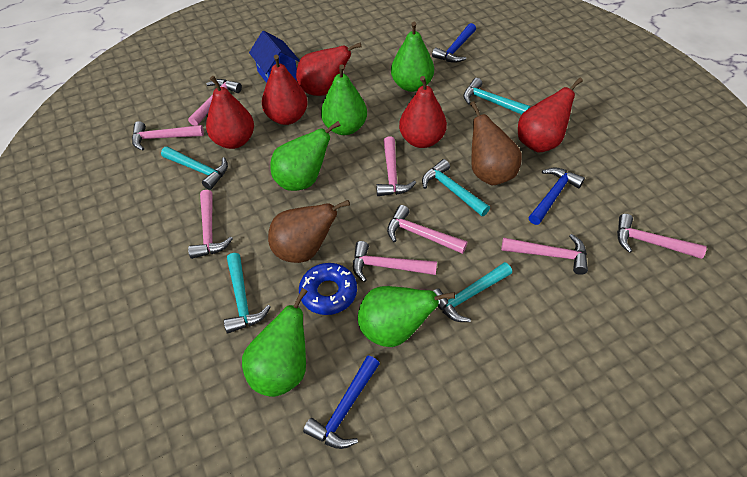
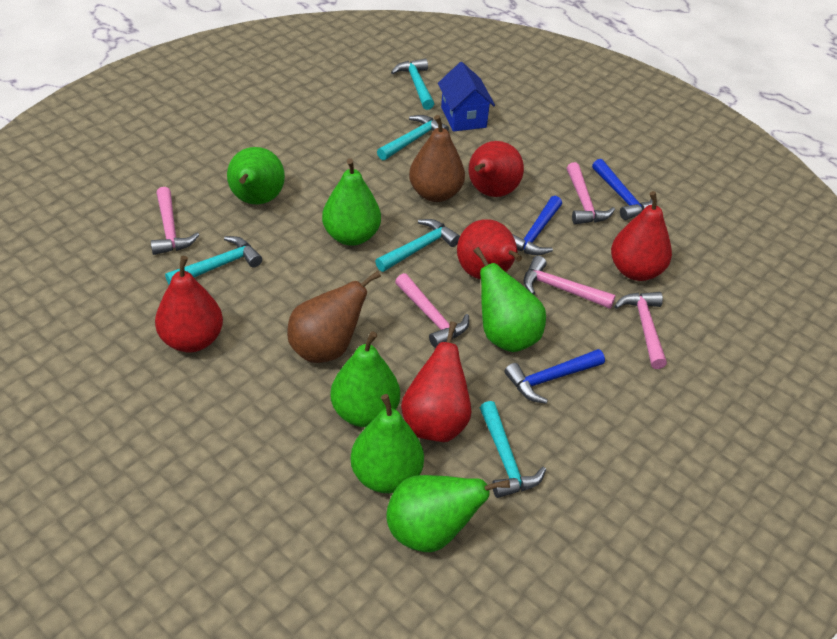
blue donut: 1 -> 0
green pear: 5 -> 6
pink hammer: 8 -> 5

